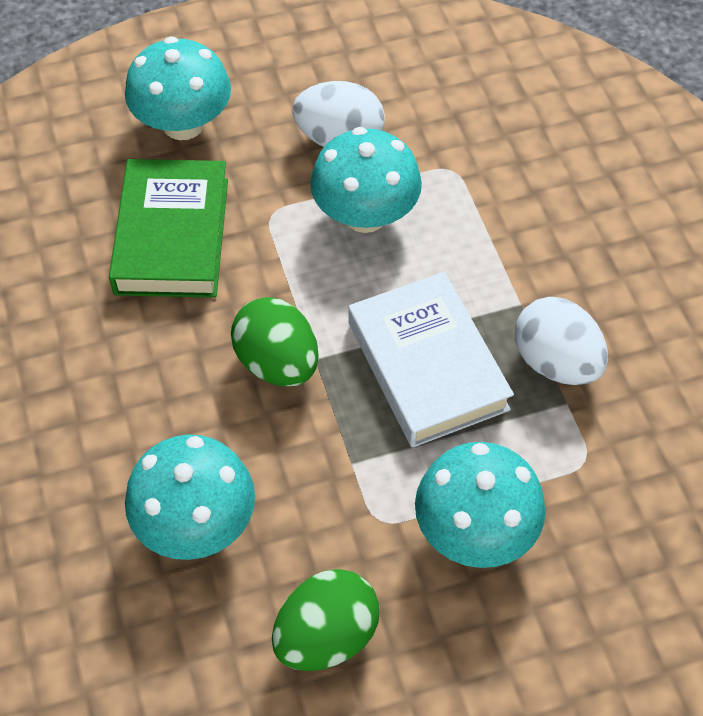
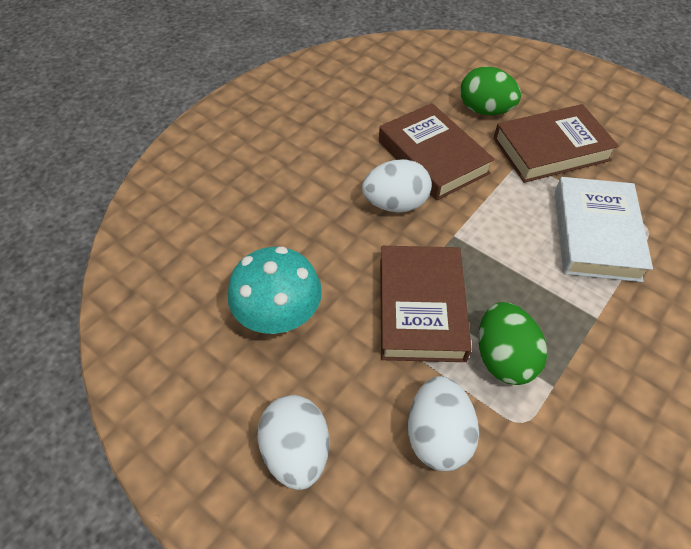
brown book: 0 -> 3
green book: 1 -> 0
turquoise mushroom: 4 -> 1
white egg: 2 -> 3

